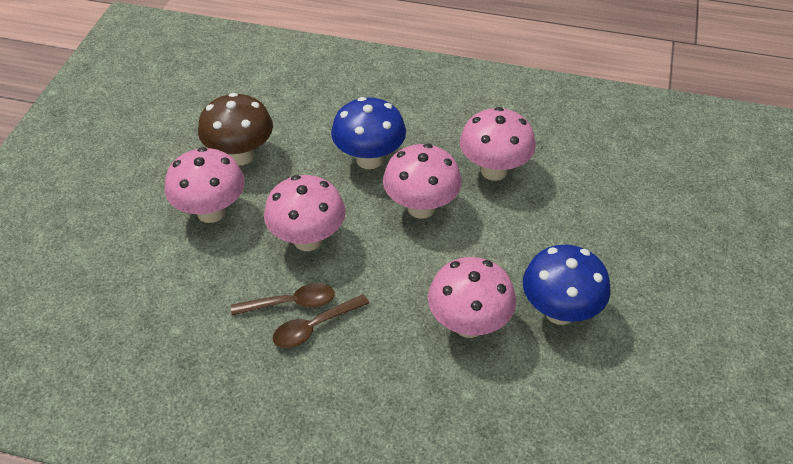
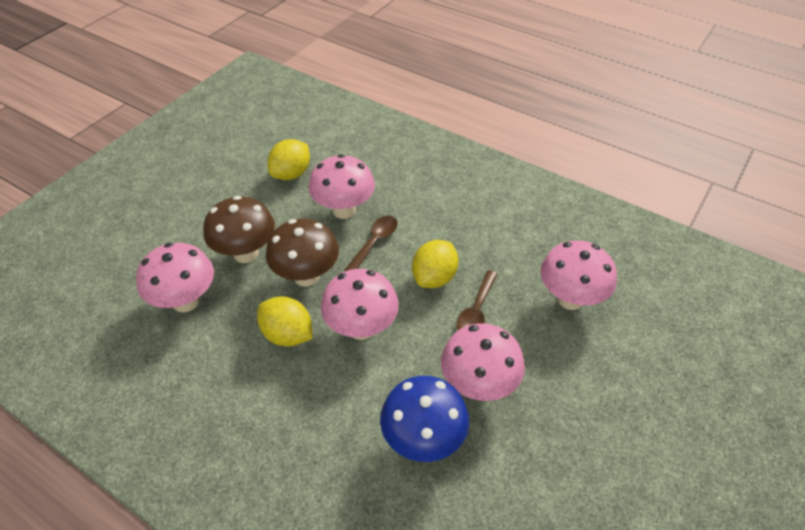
blue mushroom: 2 -> 1
brown mushroom: 1 -> 2
yellow lemon: 0 -> 3

